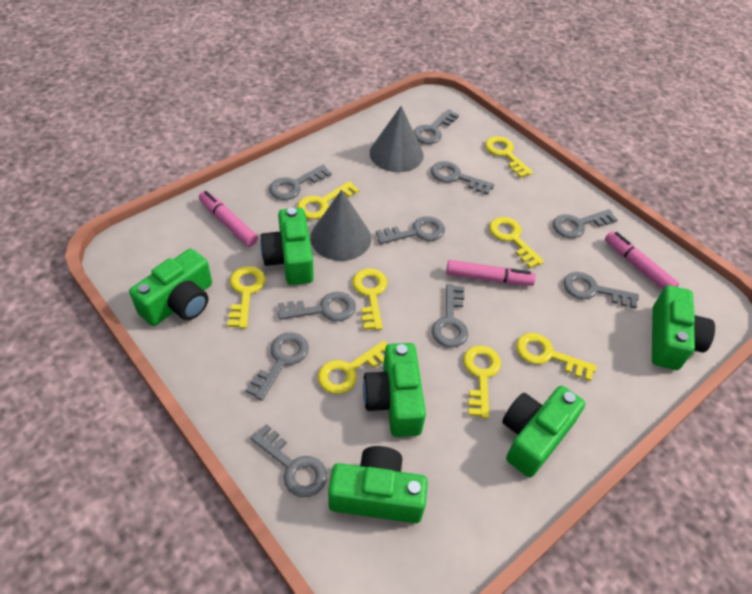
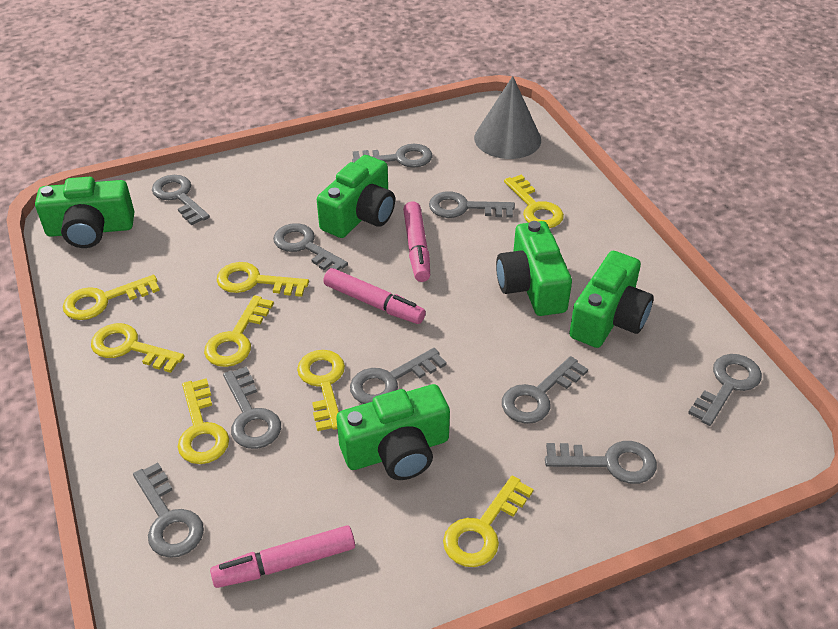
green camera: 6 -> 5
grey cone: 2 -> 1

